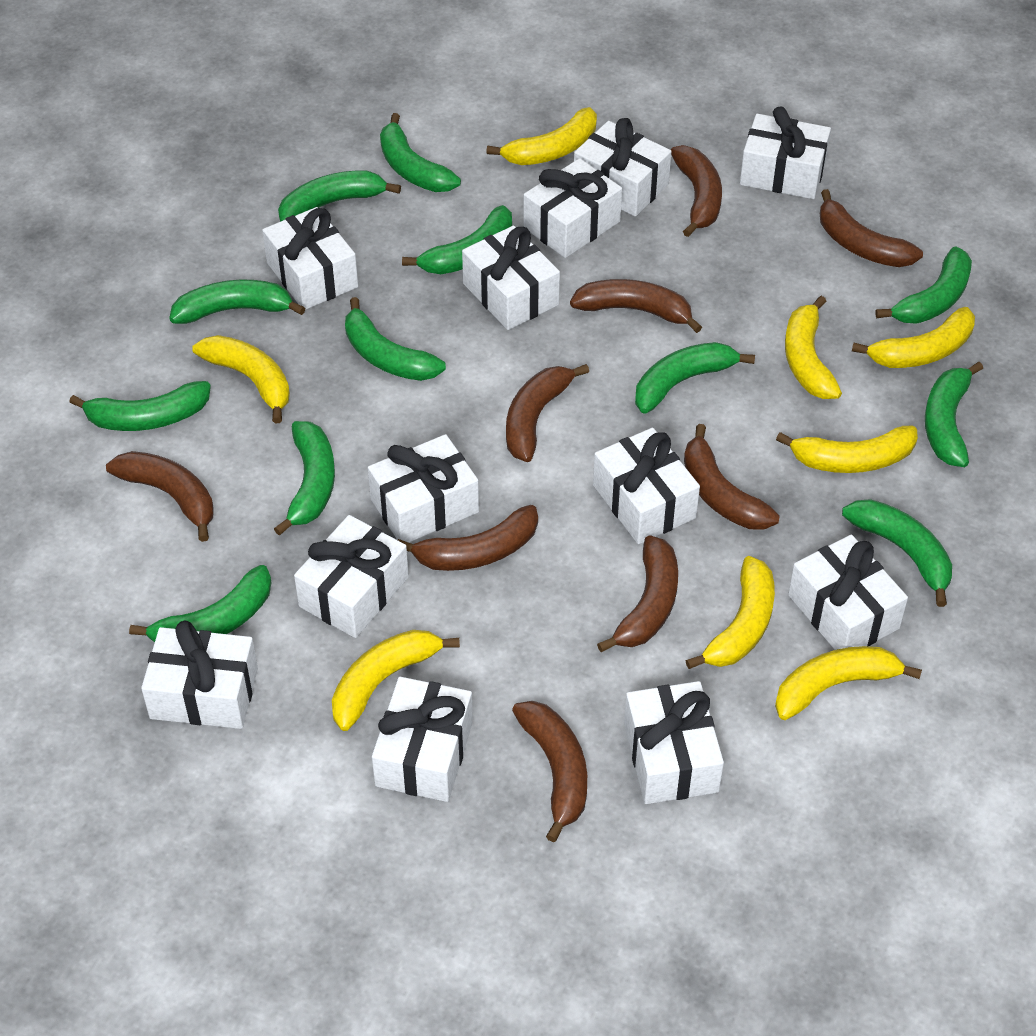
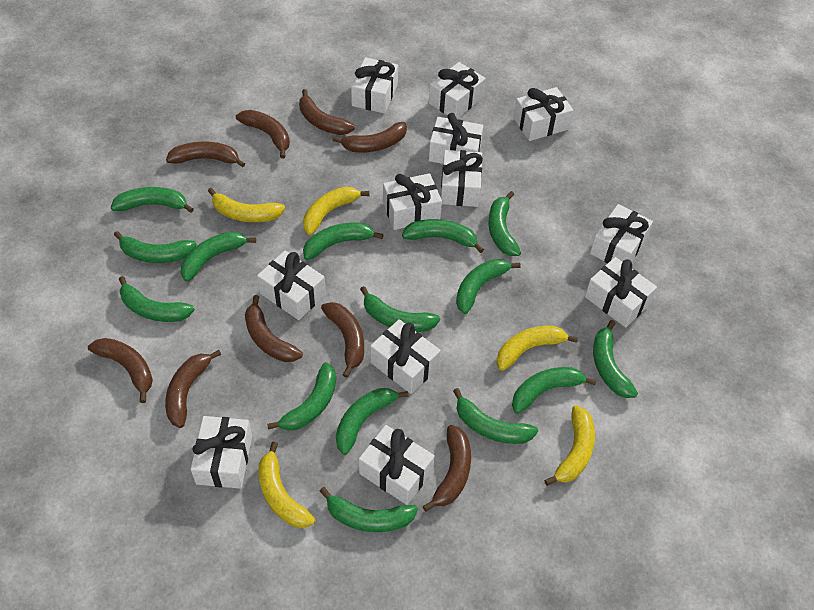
green banana: 12 -> 15
yellow banana: 8 -> 5

